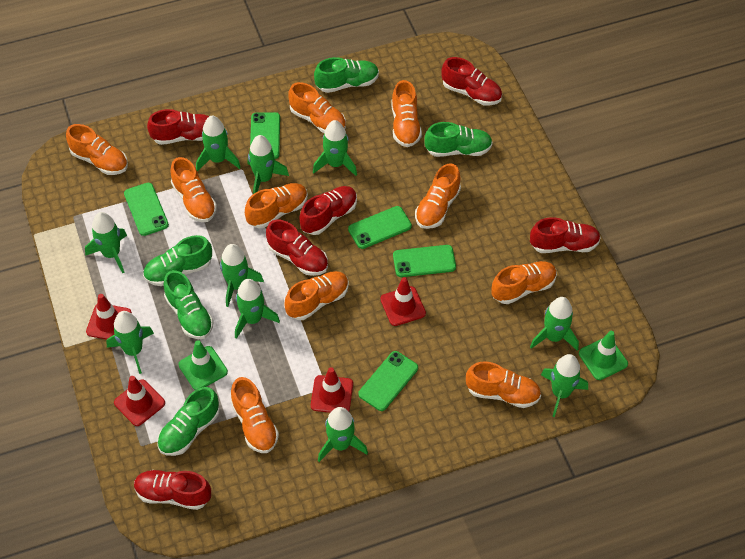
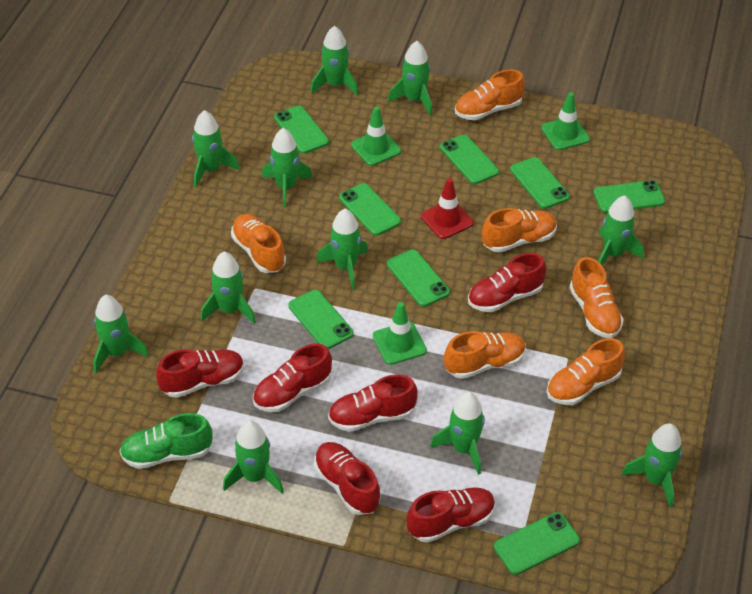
green phone: 5 -> 8
green rocket: 10 -> 11
green shoe: 5 -> 1
green traffic cone: 2 -> 3
orange shoe: 10 -> 6
red traffic cone: 4 -> 1

